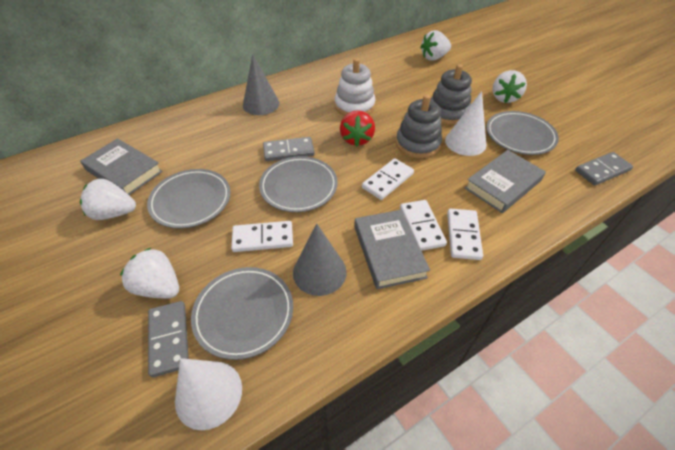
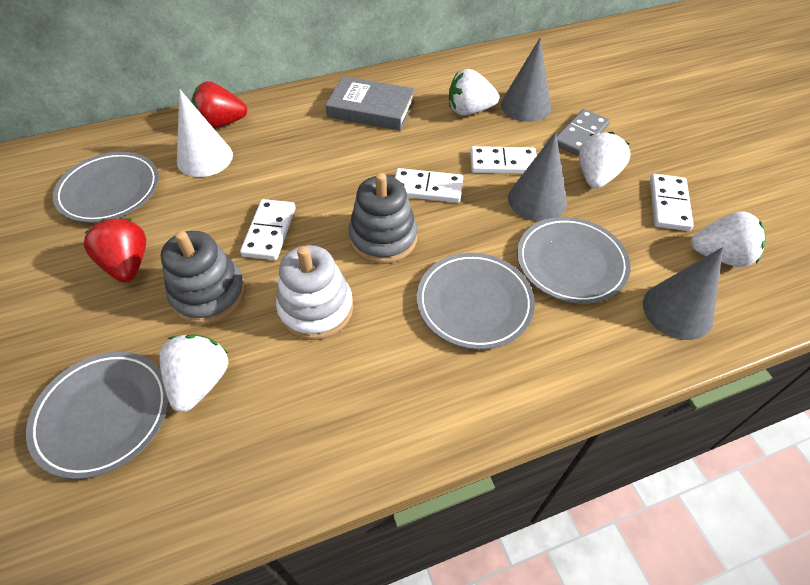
grey book: 3 -> 1
grey cone: 2 -> 3
grey domino: 3 -> 1
red strawberry: 1 -> 2
white cone: 2 -> 1

